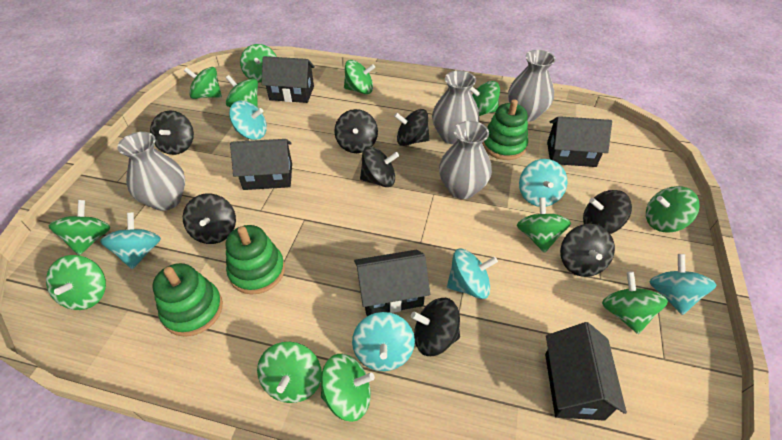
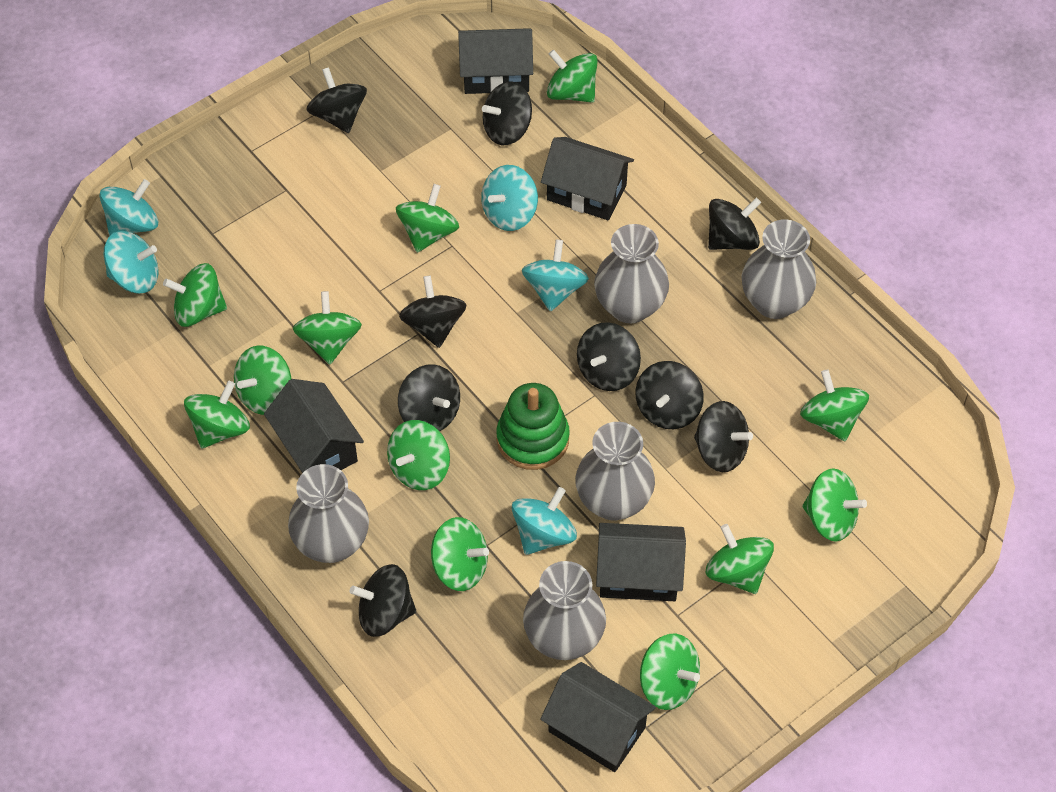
black spinning top: 8 -> 9
green stacking toy: 3 -> 1
grey vase: 4 -> 5
turquoise spinning top: 6 -> 5

